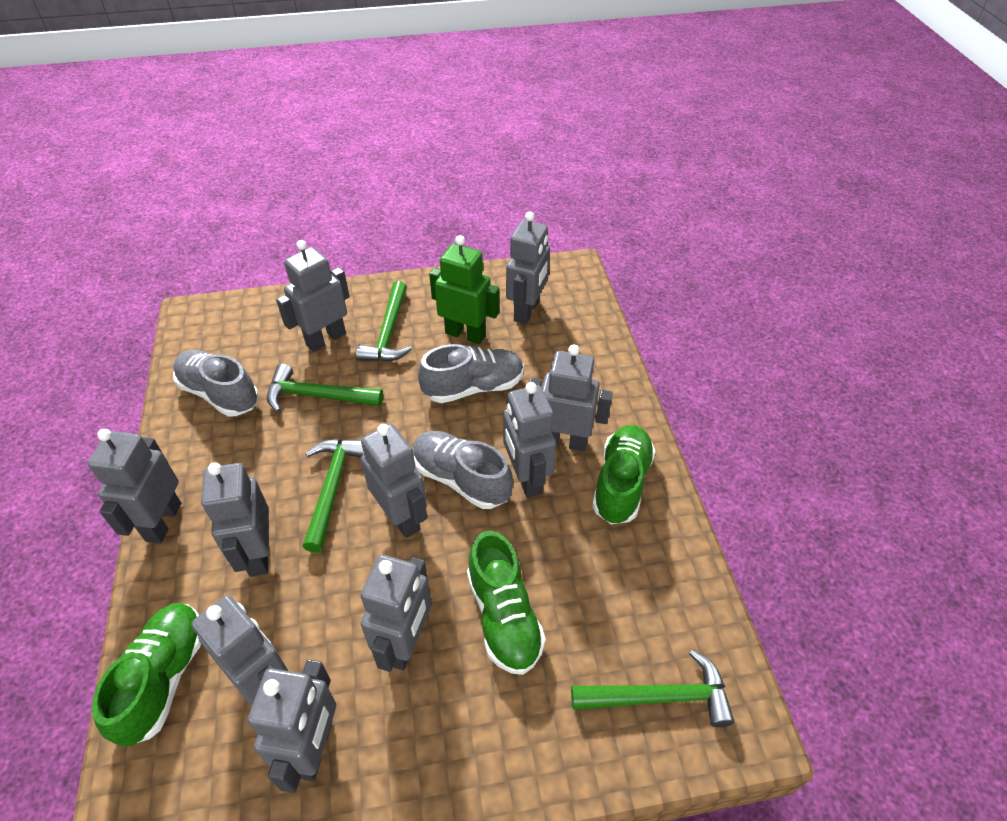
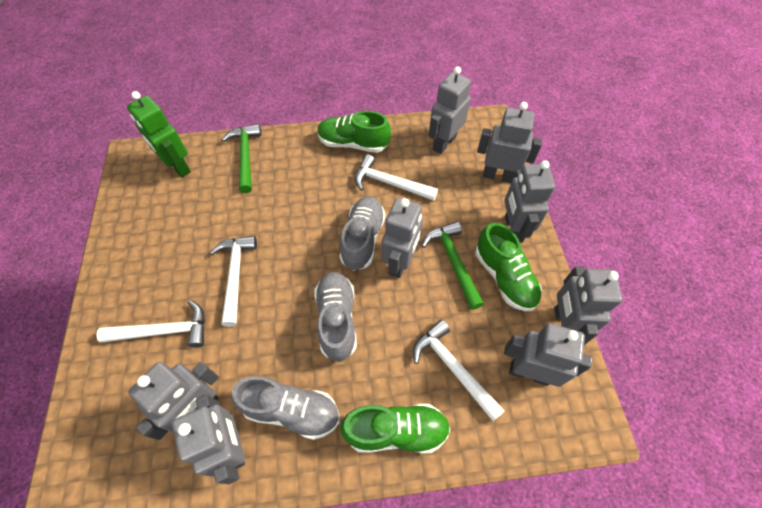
green hammer: 4 -> 2
grey robot: 10 -> 8
white hammer: 0 -> 4

